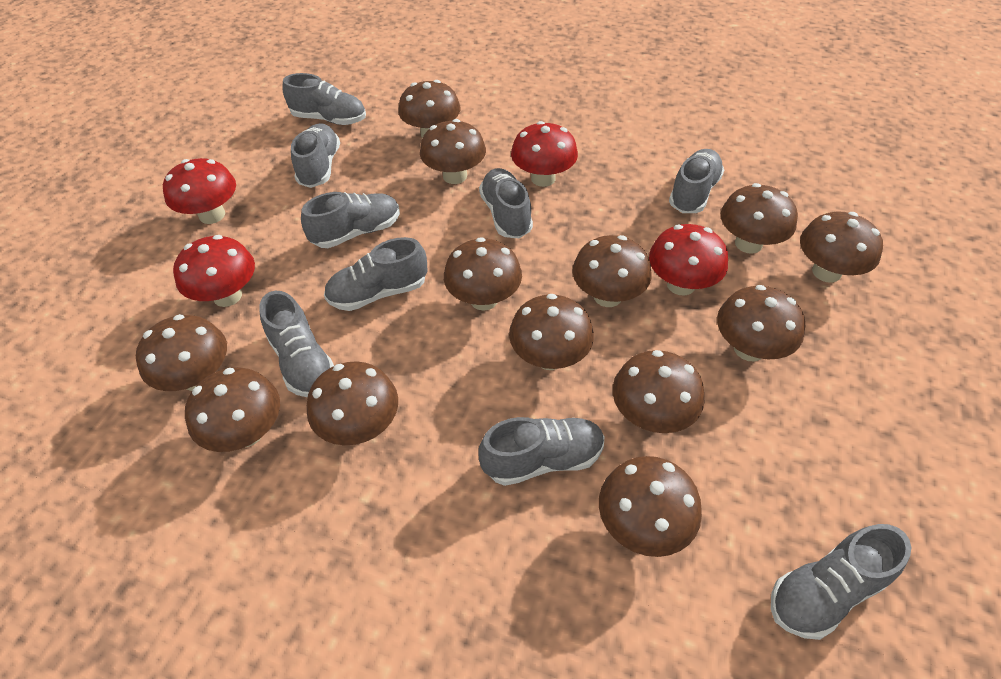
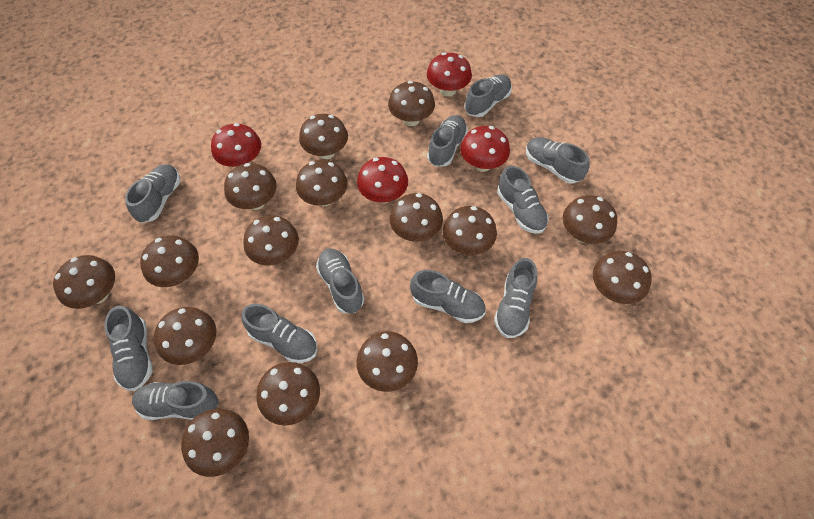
brown mushroom: 13 -> 15
grey shoe: 9 -> 11

